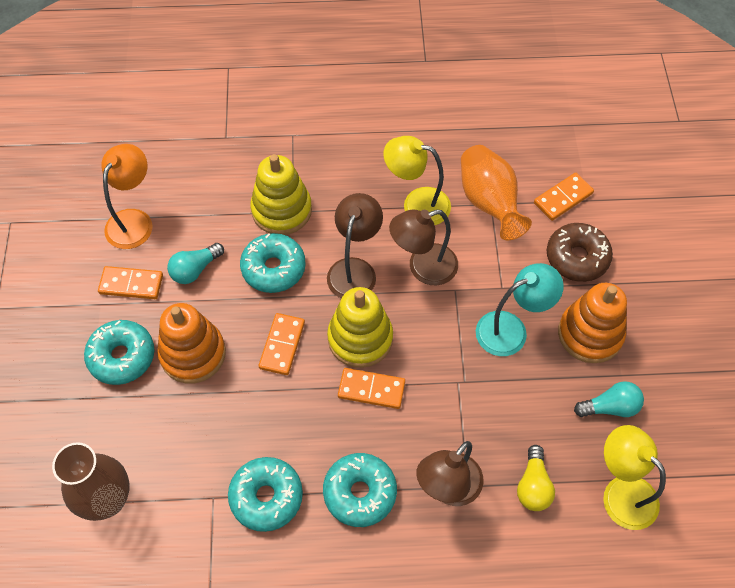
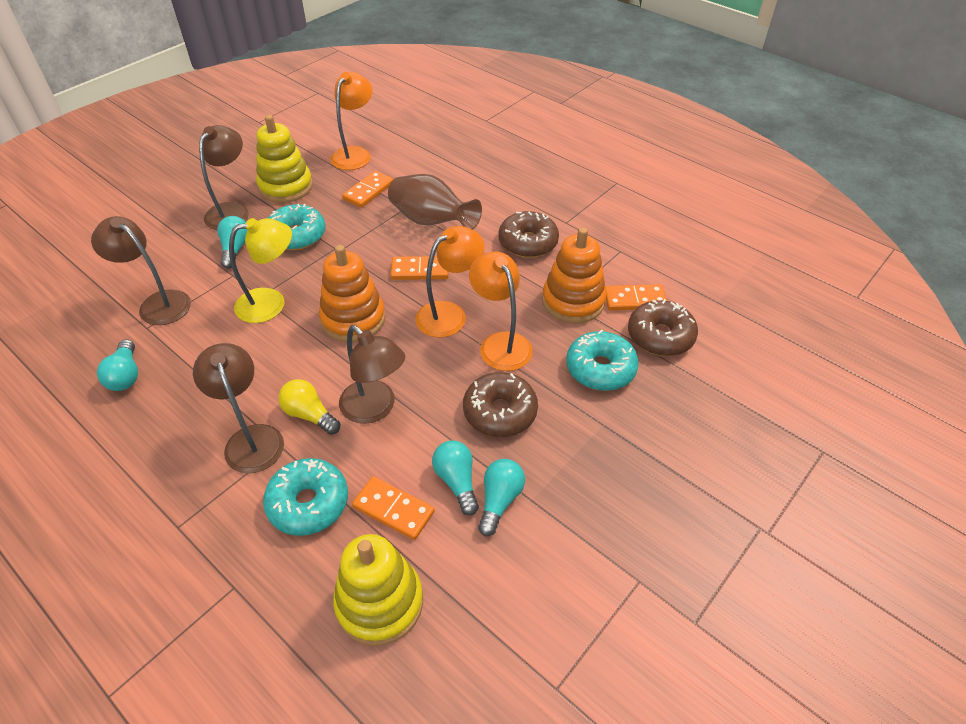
brown donut: 1 -> 3
brown lamp: 3 -> 4
orange lamp: 1 -> 3
orange vase: 1 -> 0
turquoise donut: 4 -> 3
turquoise lamp: 1 -> 0
turquoise light bulb: 2 -> 4
yellow lamp: 2 -> 1

